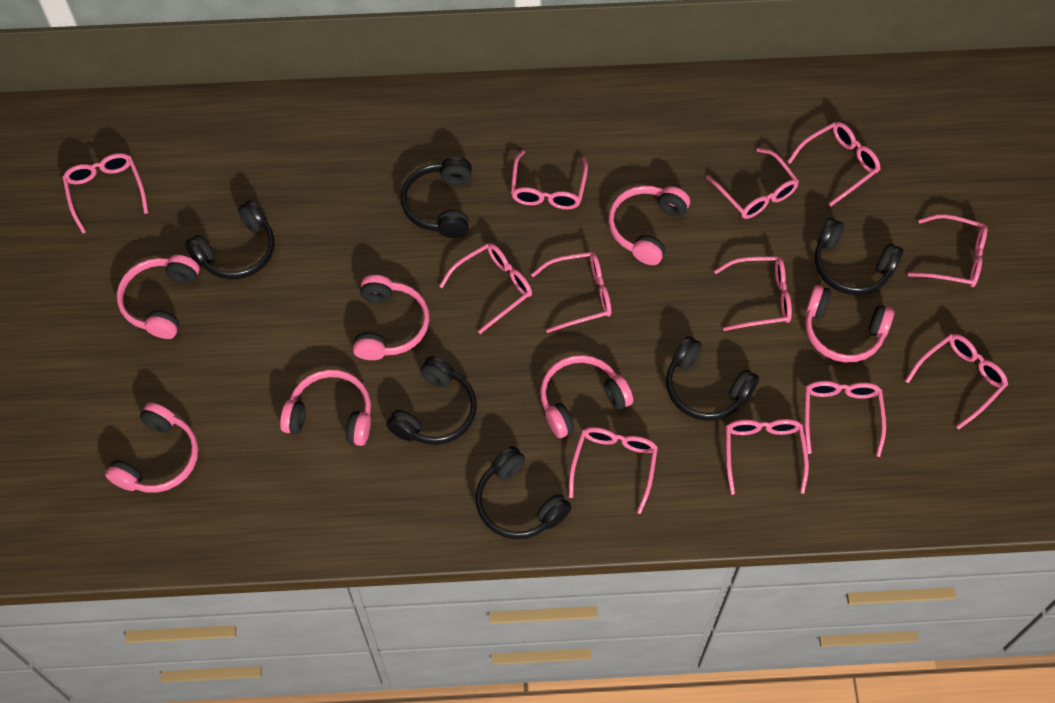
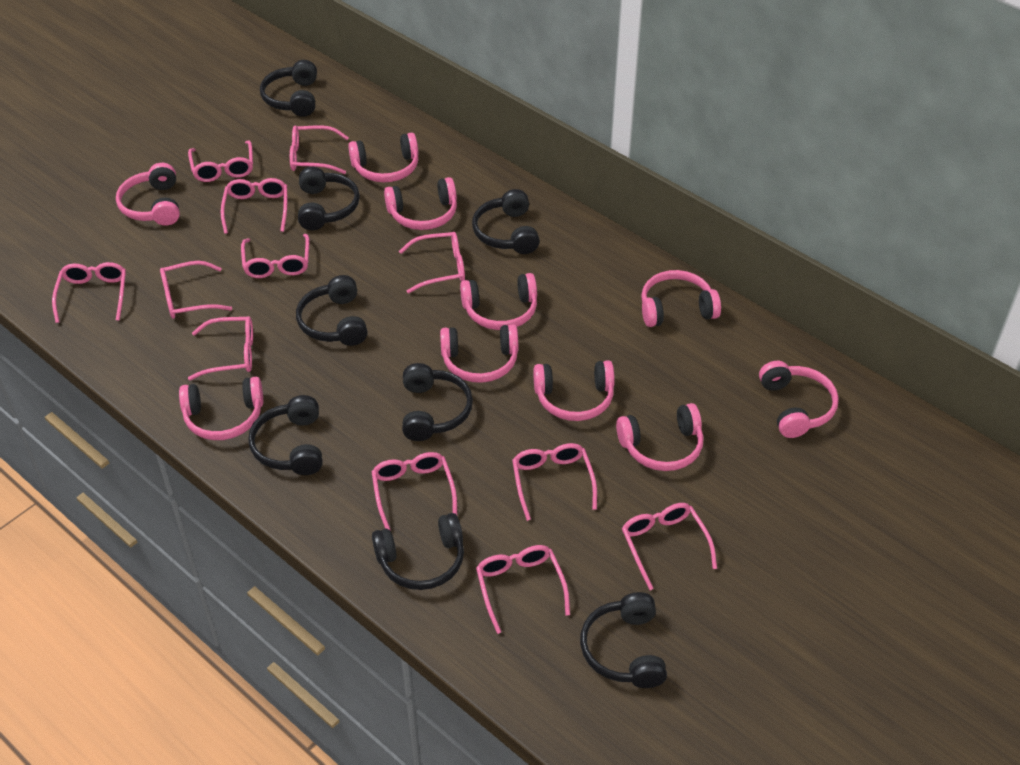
black headphones: 6 -> 8
pink headphones: 7 -> 10

